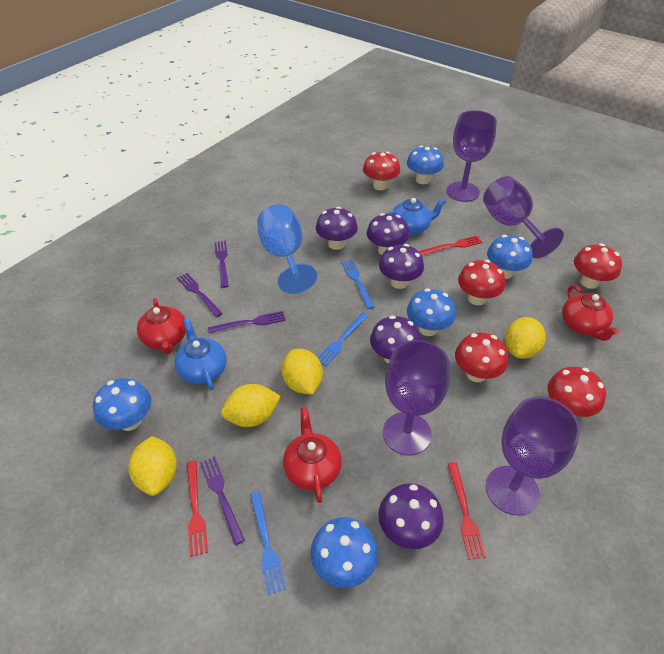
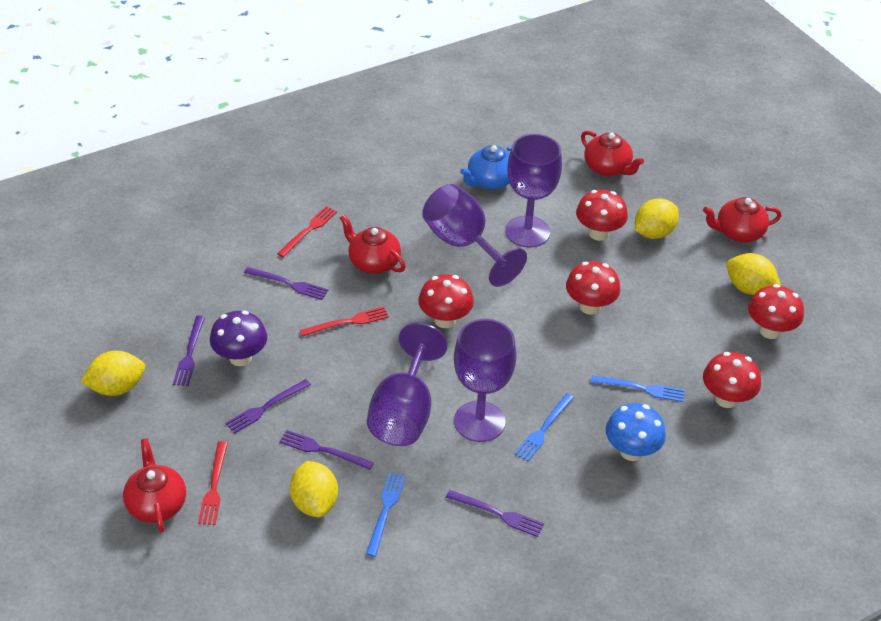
blue goblet: 1 -> 0
blue mushroom: 5 -> 1
blue teapot: 2 -> 1
purple fork: 4 -> 5
purple mushroom: 5 -> 1
red teapot: 3 -> 4

